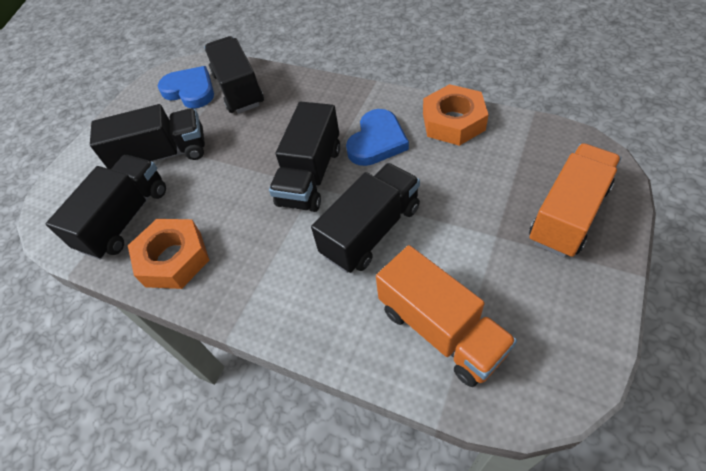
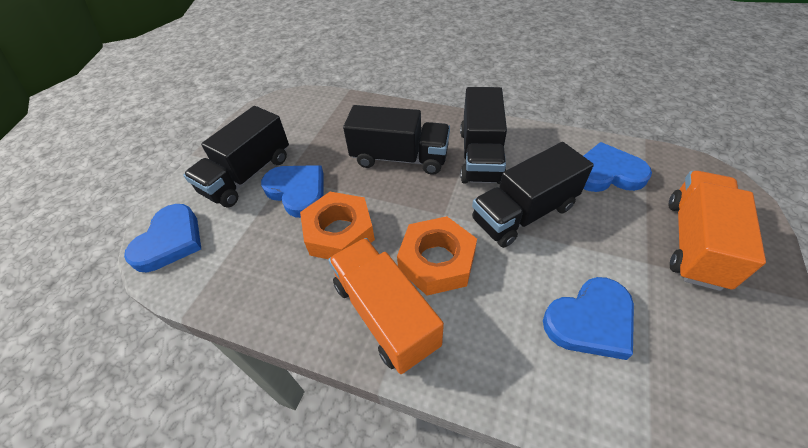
black truck: 5 -> 4
blue heart: 2 -> 4

